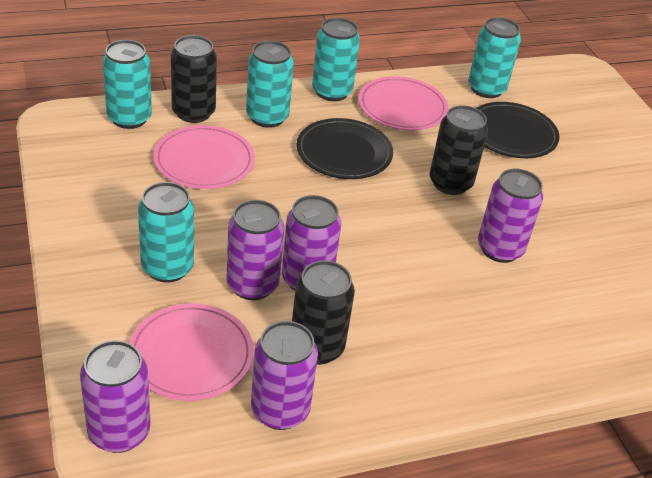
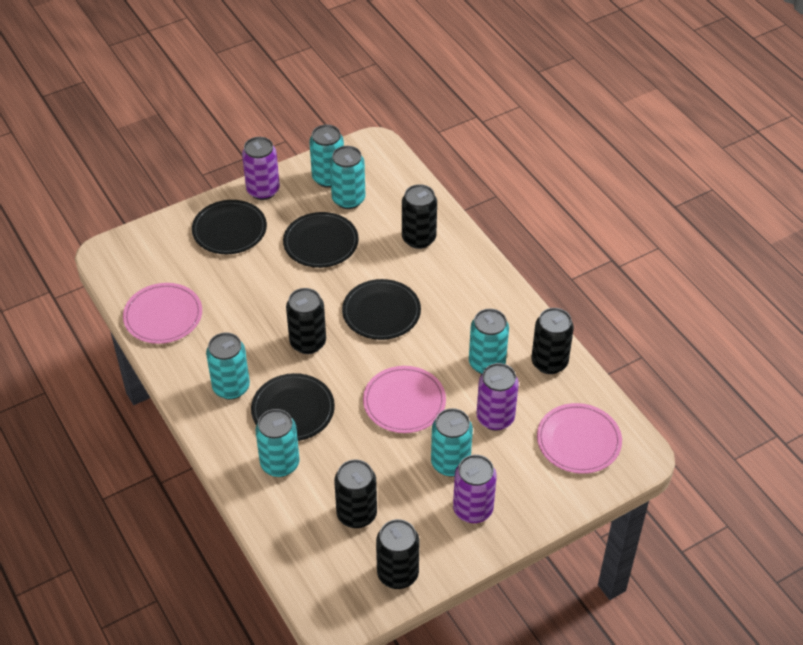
black can: 3 -> 5
black plate: 2 -> 4
purple can: 5 -> 3
turquoise can: 5 -> 6

